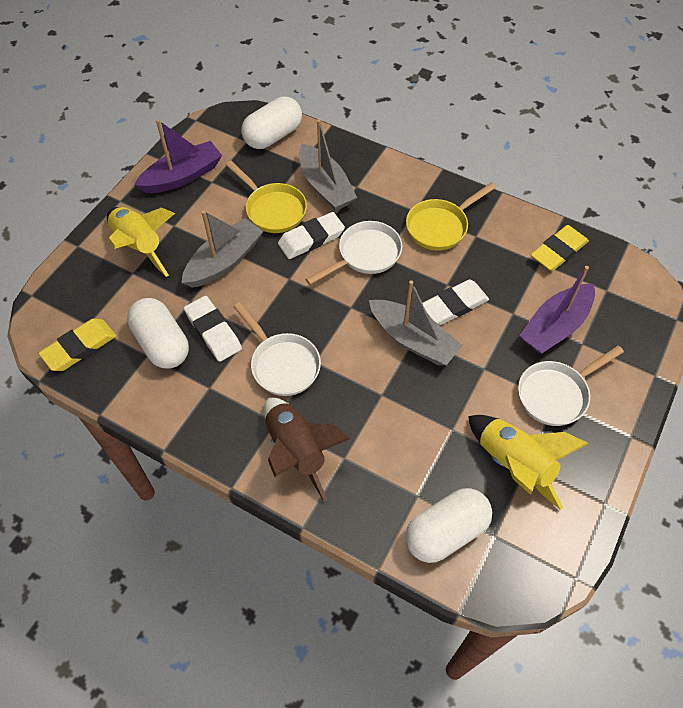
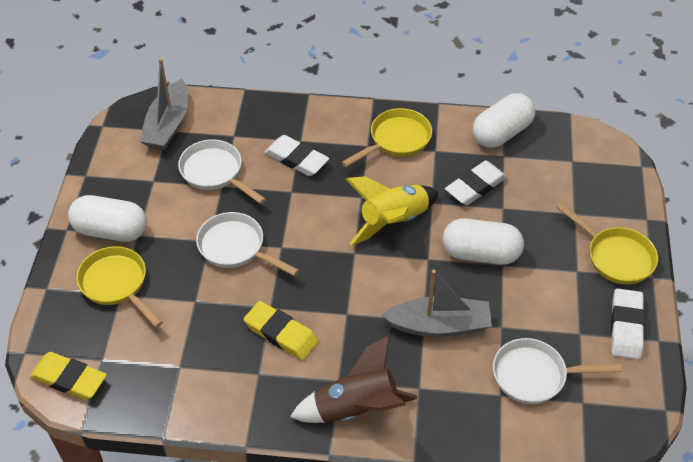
grey boat: 3 -> 2
purple boat: 2 -> 0
yellow pan: 2 -> 3
yellow rocket: 2 -> 1

